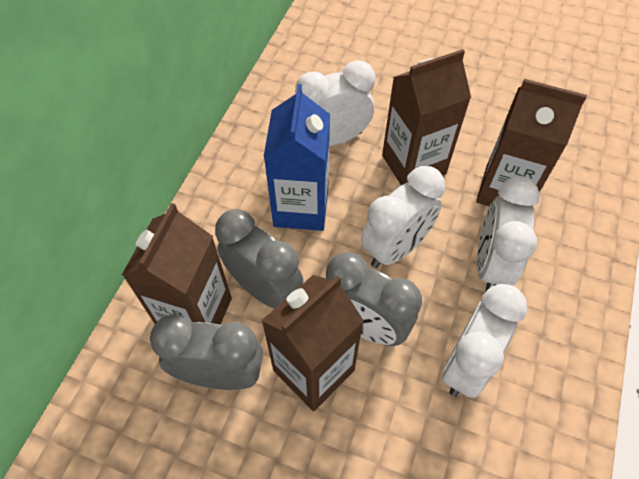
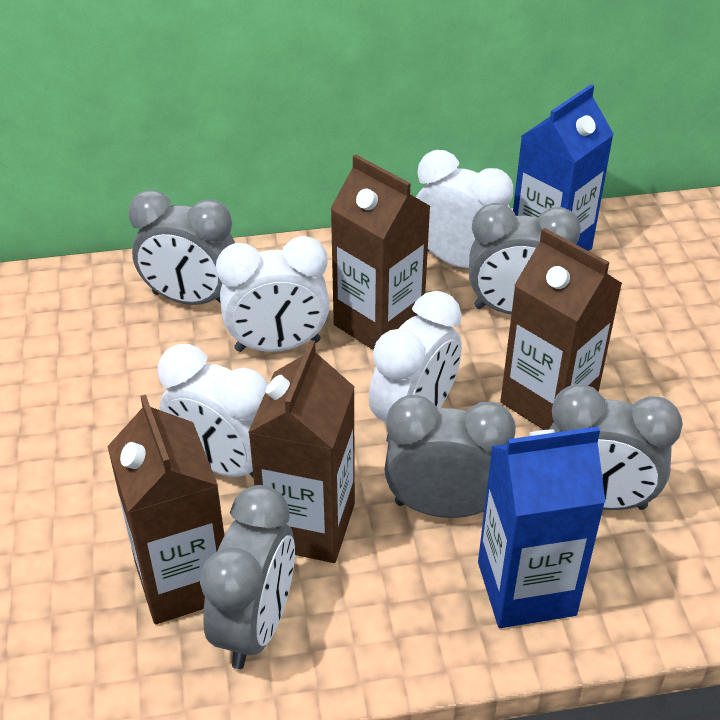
blue carton: 1 -> 2
grey clock: 3 -> 5

